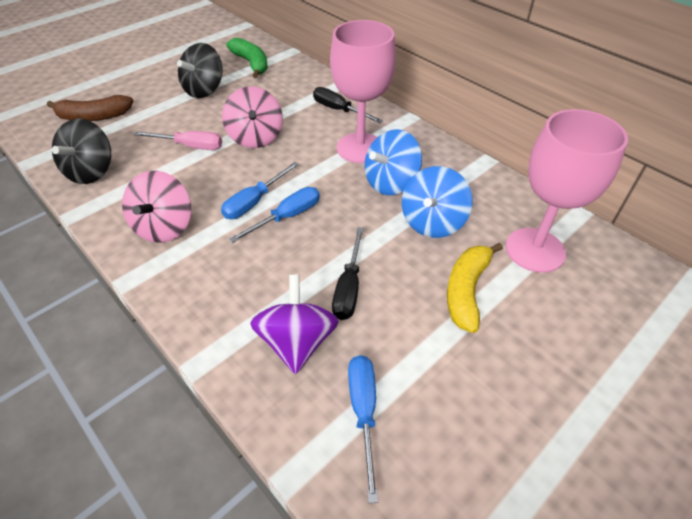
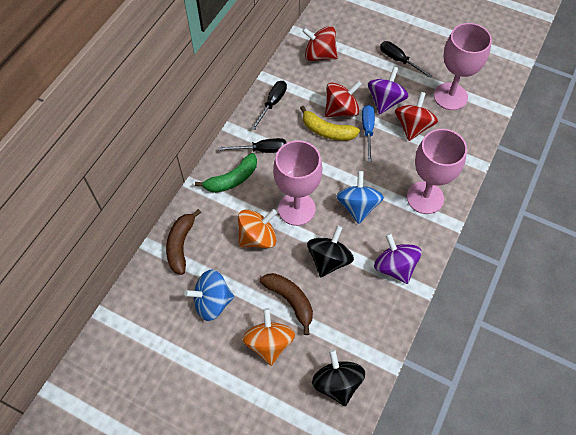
black screwdriver: 2 -> 3
blue screwdriver: 3 -> 1
brown banana: 1 -> 2
orange spinning top: 0 -> 2
pink goblet: 2 -> 3
pink screwdriver: 1 -> 0
pink spinning top: 2 -> 0
purple spinning top: 1 -> 2
red spinning top: 0 -> 3

